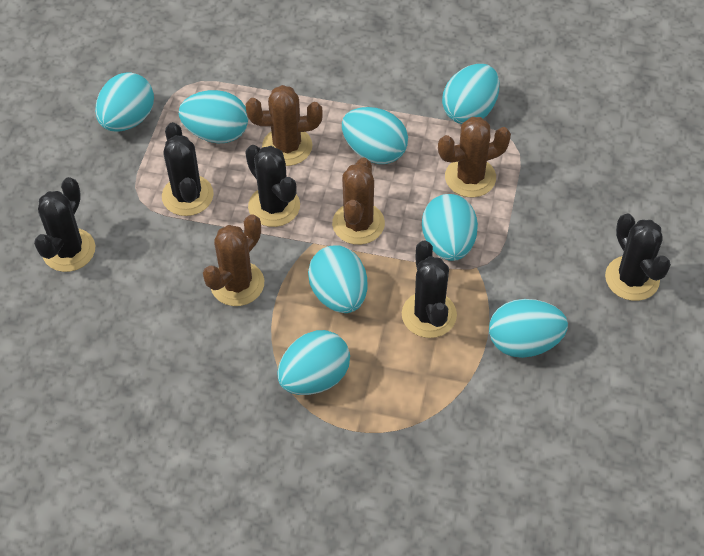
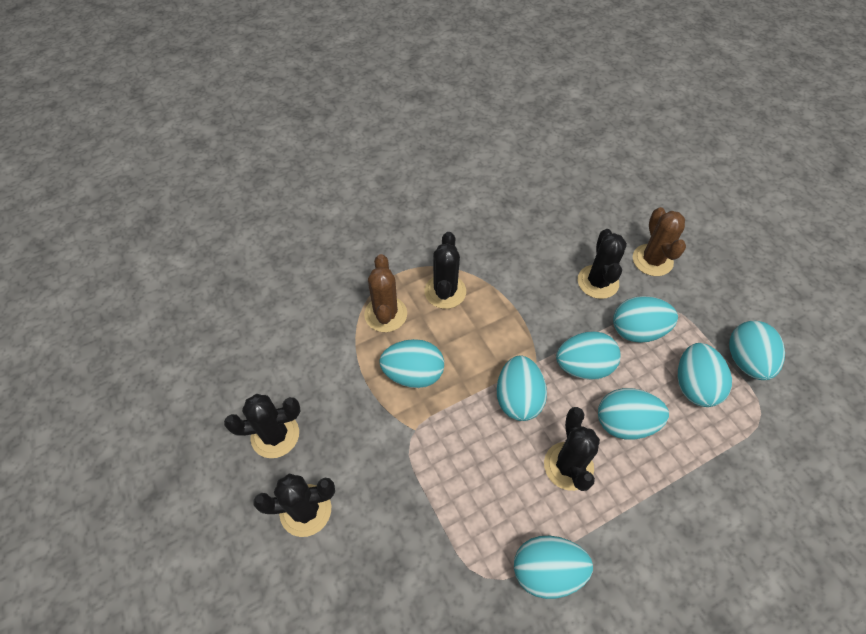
brown cactus: 4 -> 2

